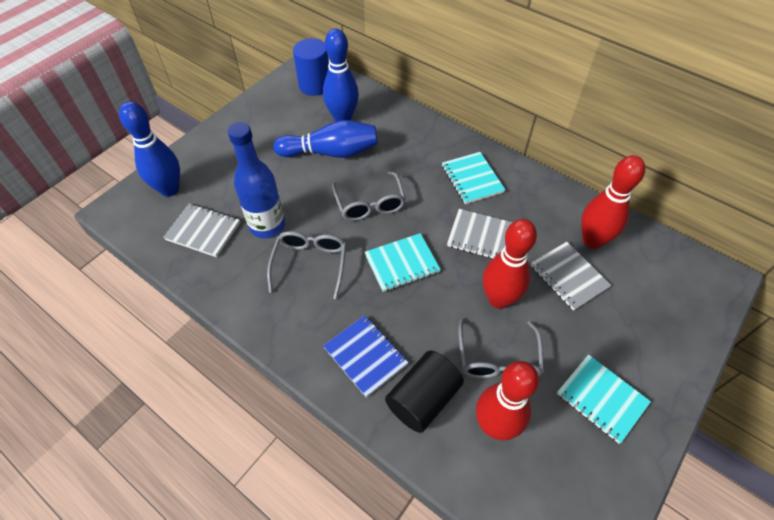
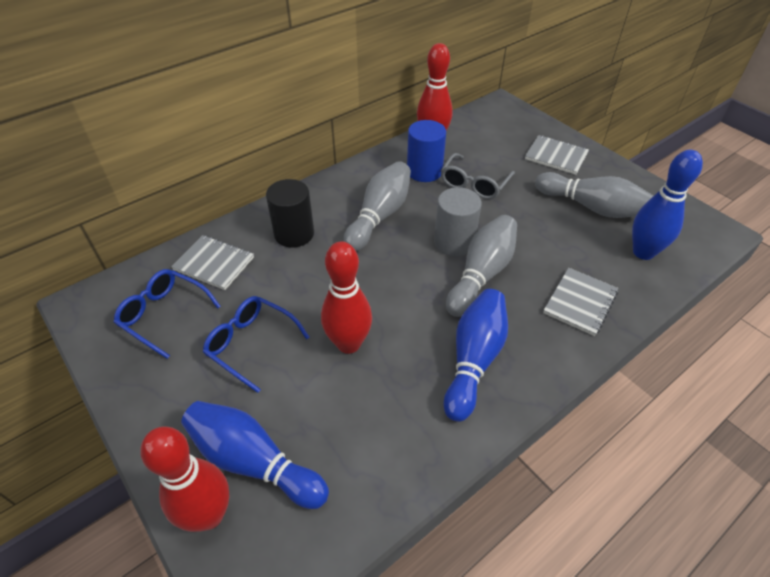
blue bottle: 1 -> 0
blue glasses: 0 -> 2
blue notebook: 1 -> 0
grey bowling pin: 0 -> 3
grey cylinder: 0 -> 1
grey glasses: 3 -> 1
turquoise notebook: 3 -> 0

